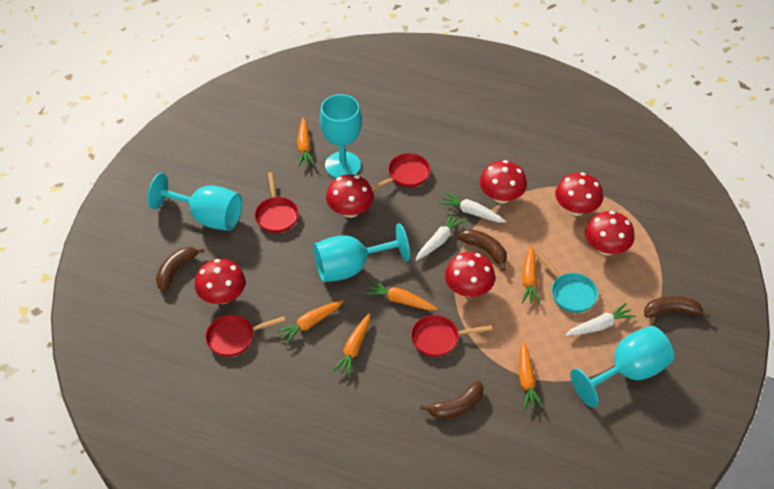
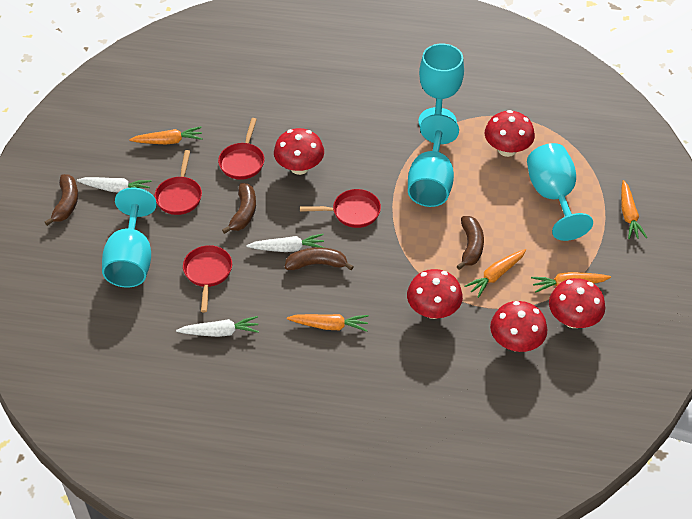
orange carrot: 6 -> 5
red mushroom: 6 -> 5
turquoise pan: 1 -> 0

